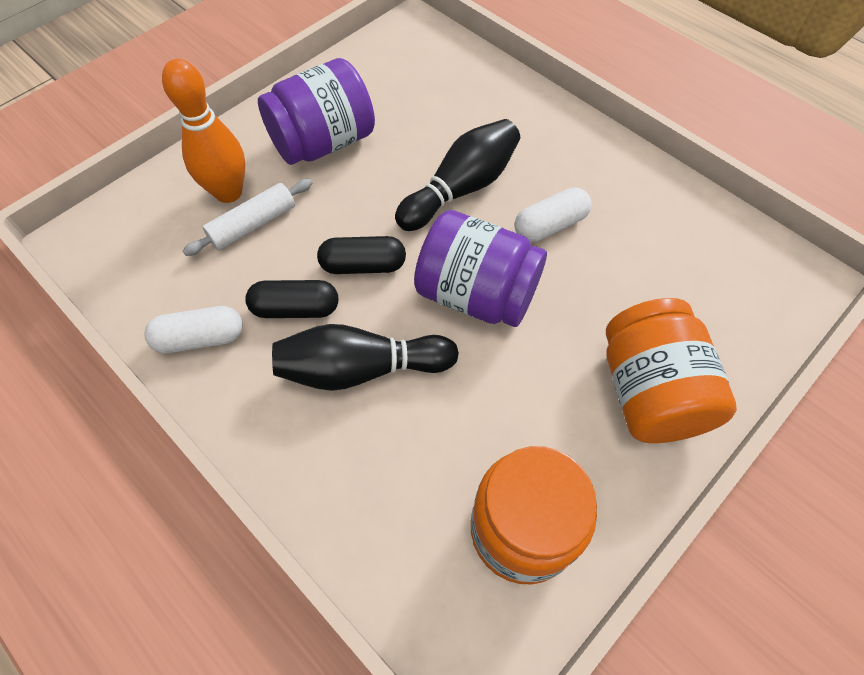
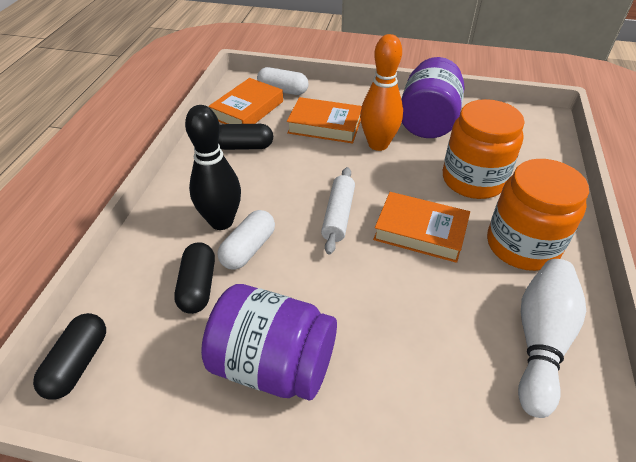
black bowling pin: 2 -> 1
black capsule: 2 -> 3
orange book: 0 -> 3
white bowling pin: 0 -> 1

